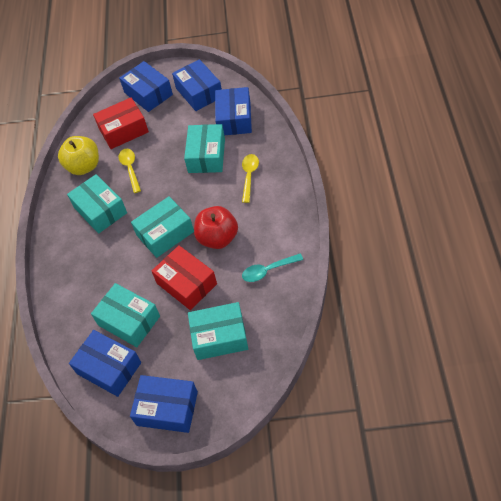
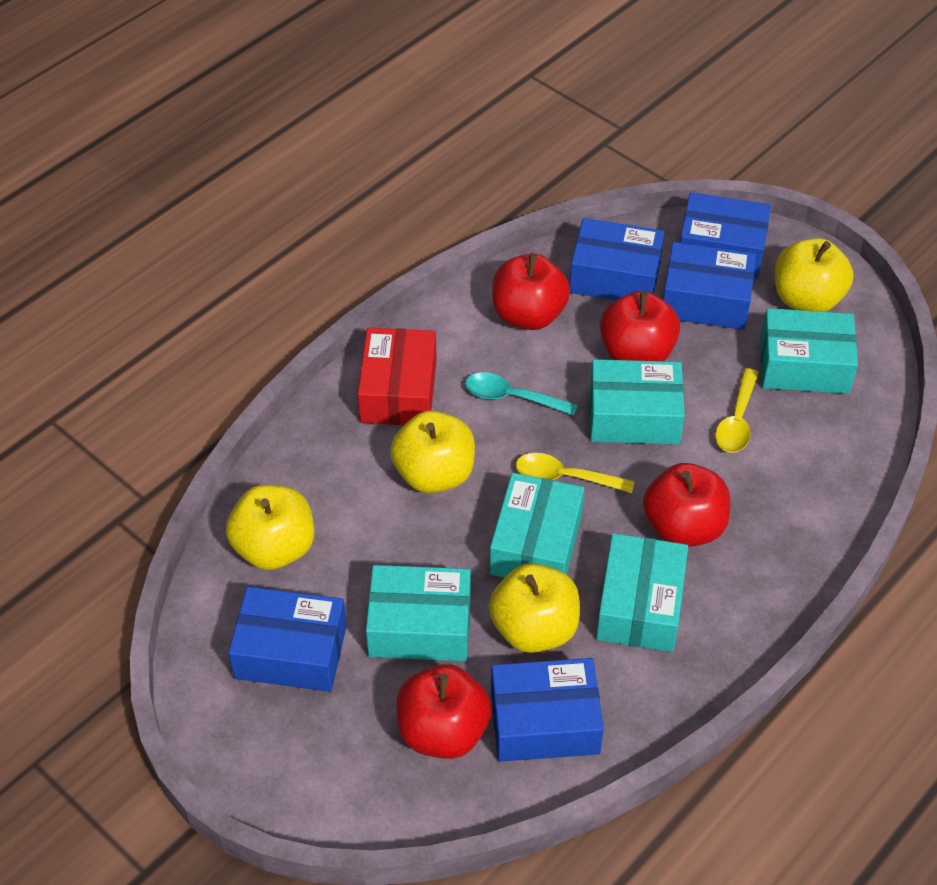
red apple: 1 -> 4
red box: 2 -> 1
yellow apple: 1 -> 4

